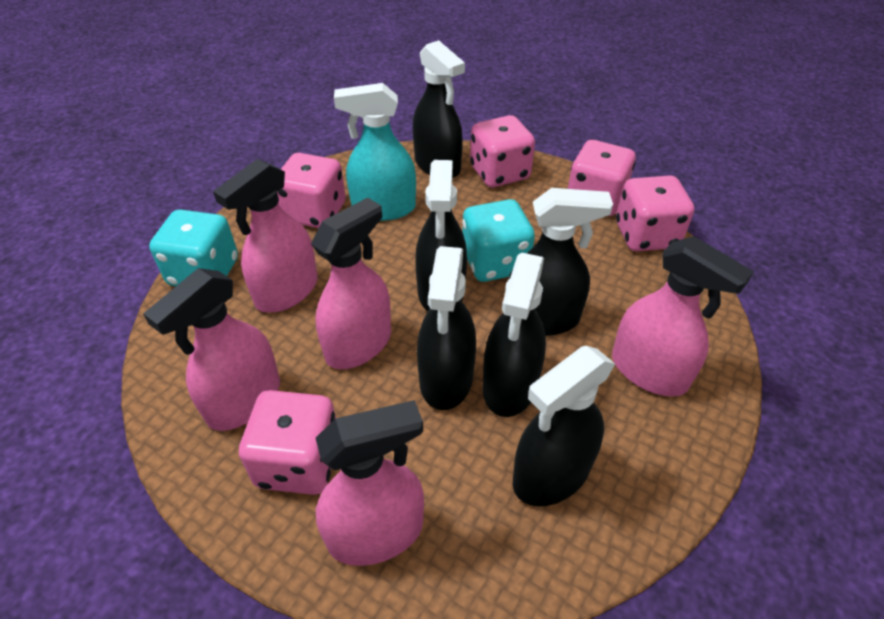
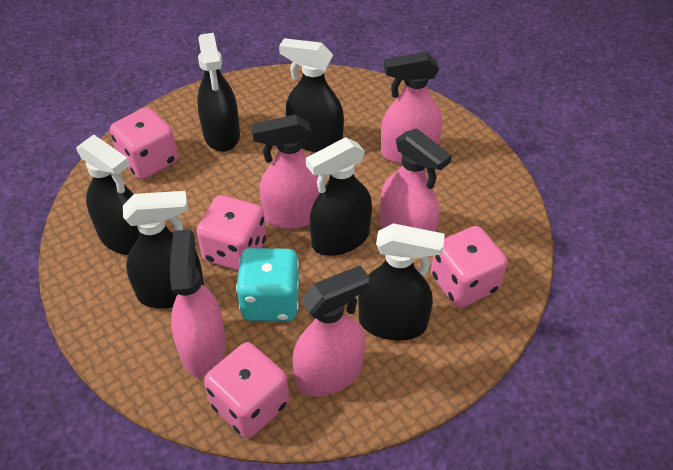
pink dice: 5 -> 4
turquoise dice: 2 -> 1
turquoise spray bottle: 1 -> 0

